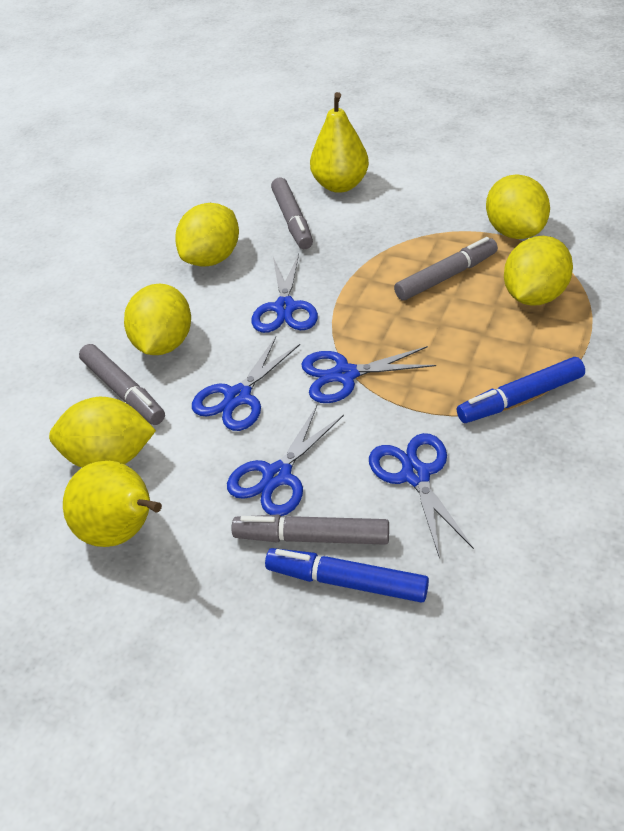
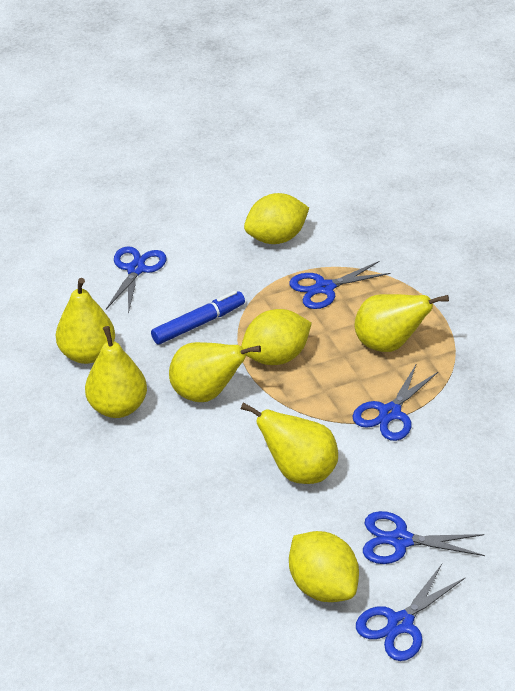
blue marker: 2 -> 1
grey marker: 4 -> 0
yellow lemon: 5 -> 3
yellow pear: 2 -> 5

